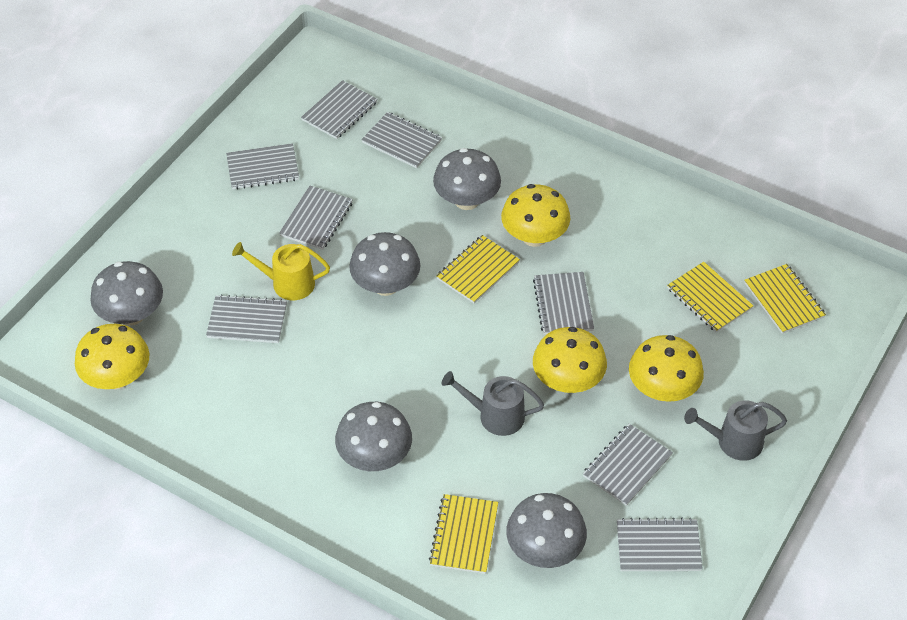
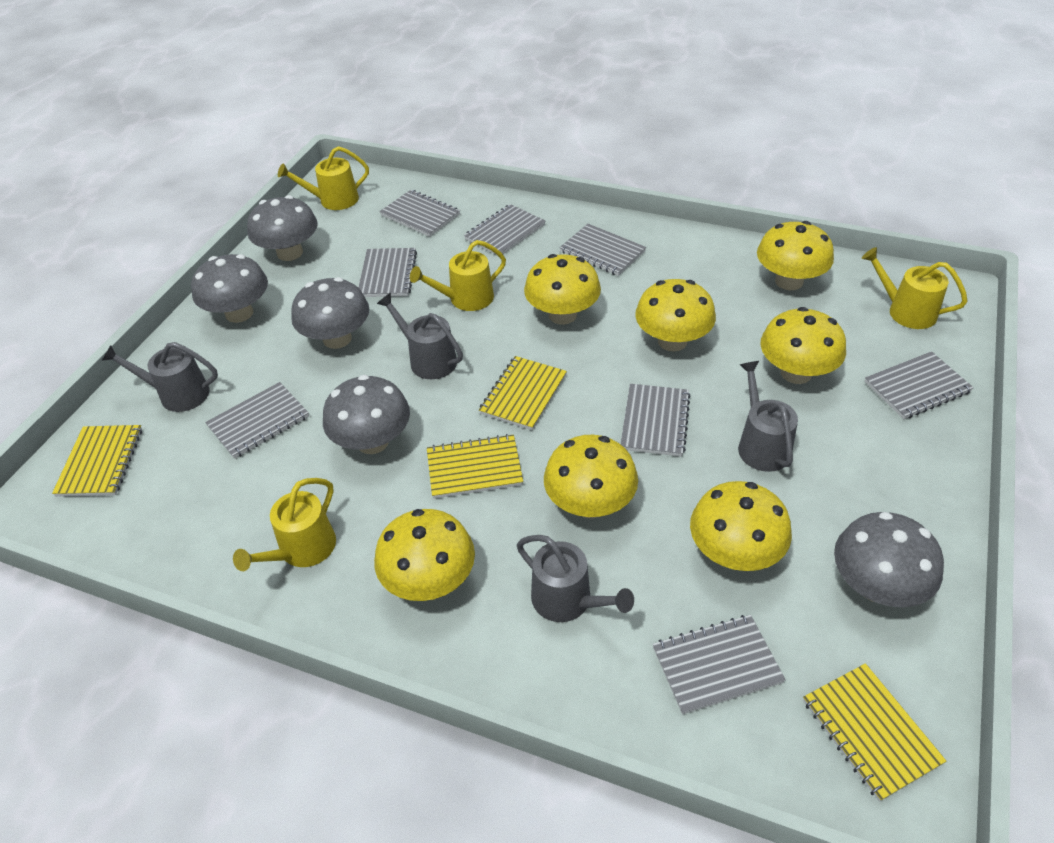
grey watering can: 2 -> 4
yellow mushroom: 4 -> 7
yellow watering can: 1 -> 4

